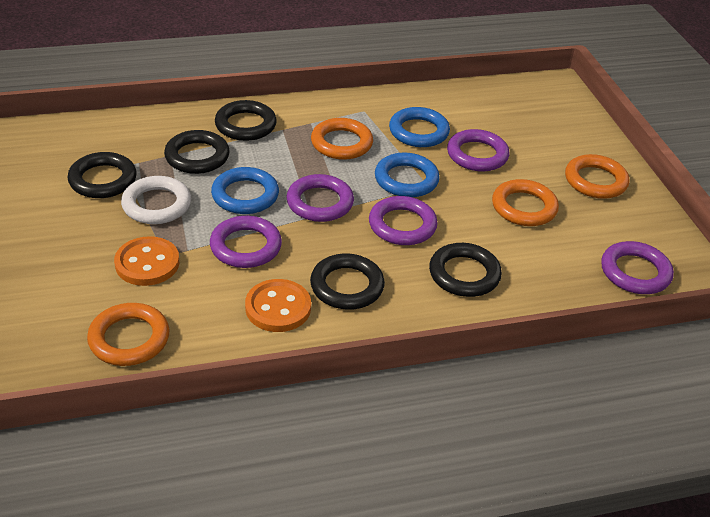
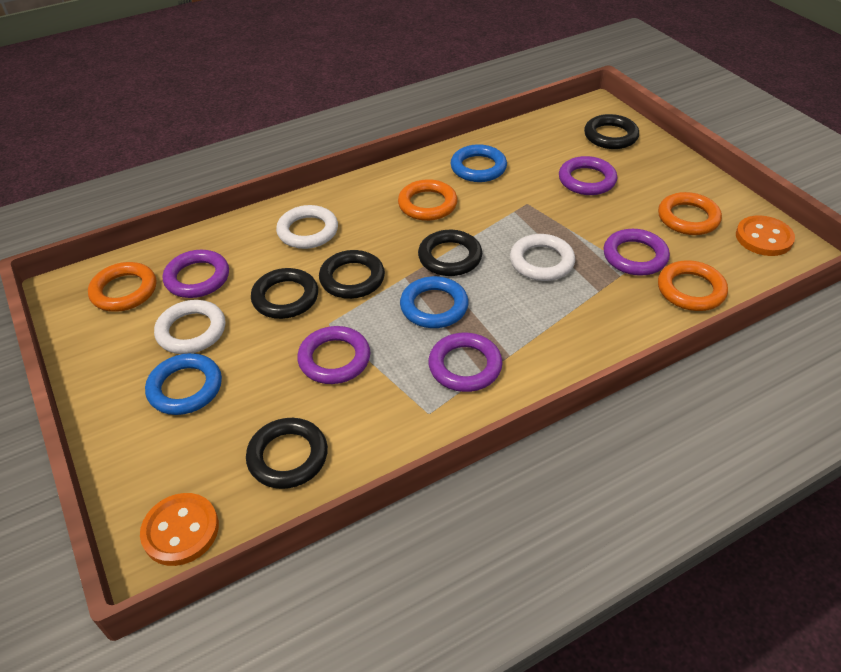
white ring: 1 -> 3

